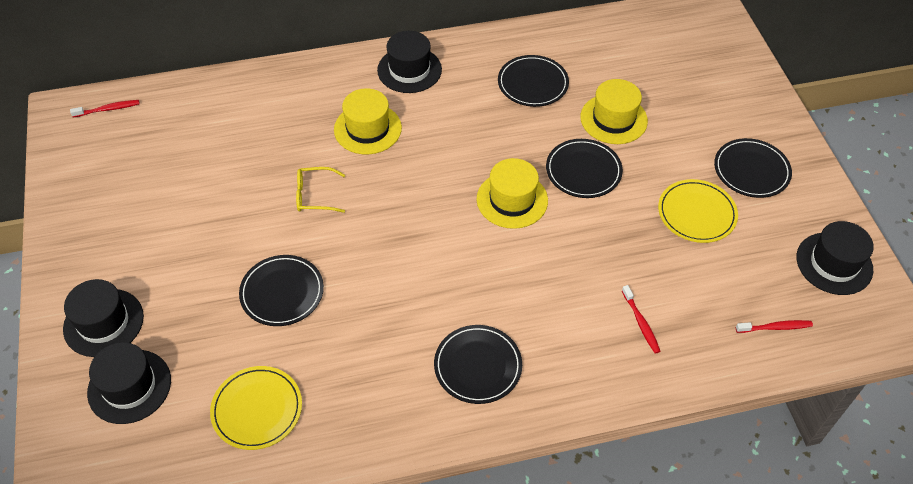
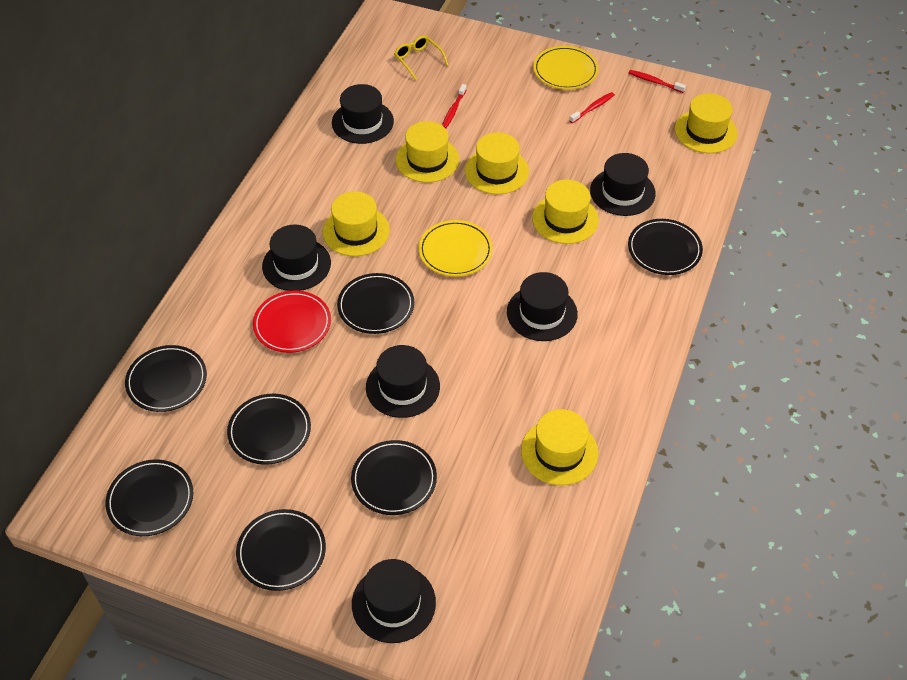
black hat: 4 -> 6
black plate: 5 -> 7
red plate: 0 -> 1
yellow hat: 3 -> 6

